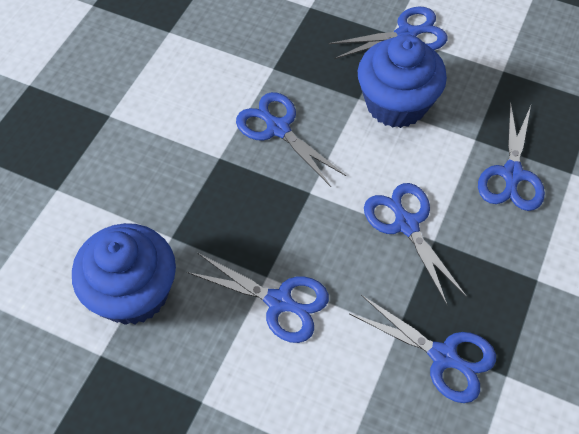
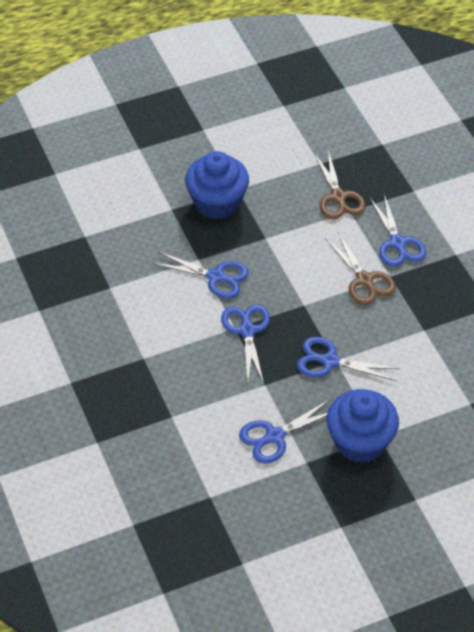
blue scissors: 6 -> 5
brown scissors: 0 -> 2

